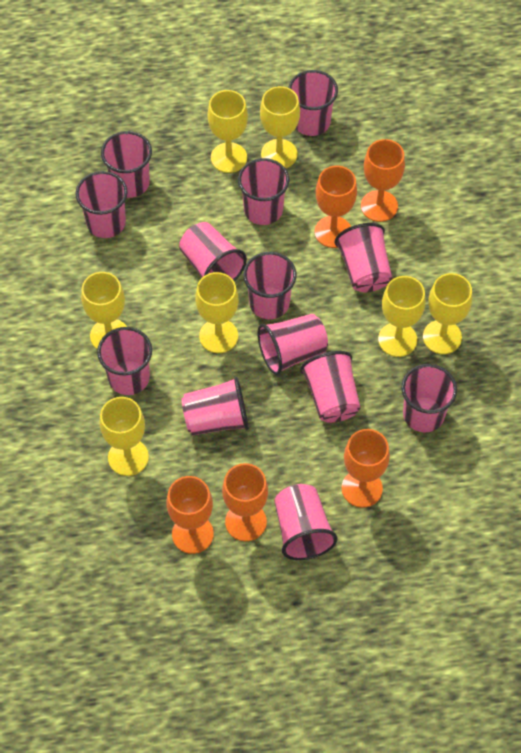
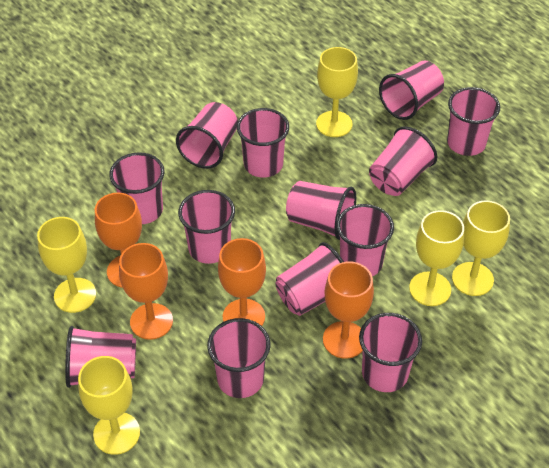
orange goblet: 5 -> 4
yellow goblet: 7 -> 5

